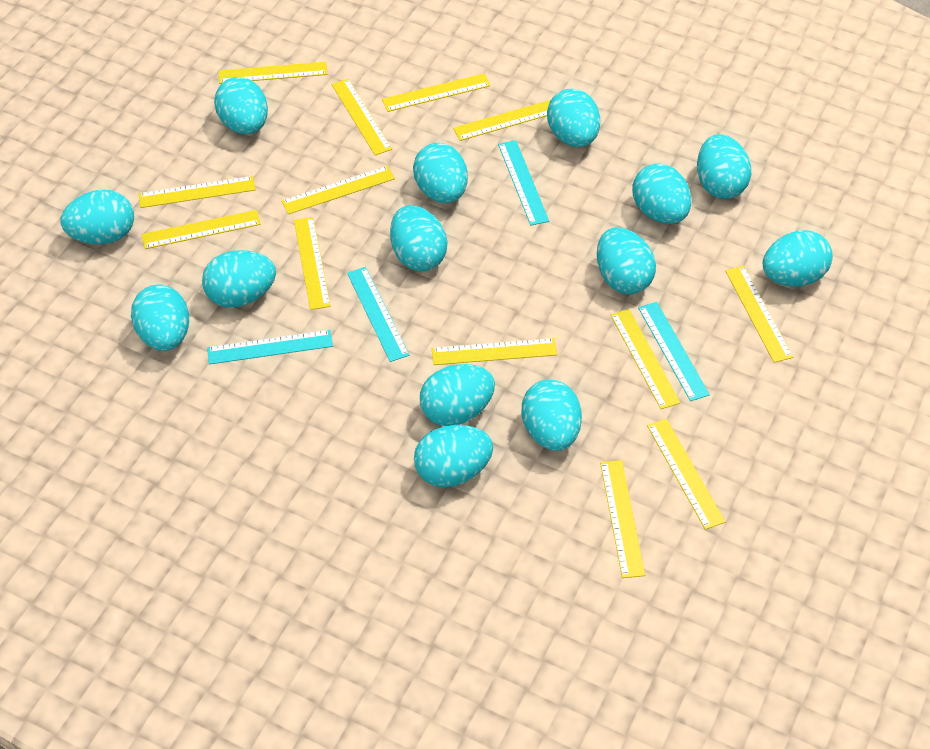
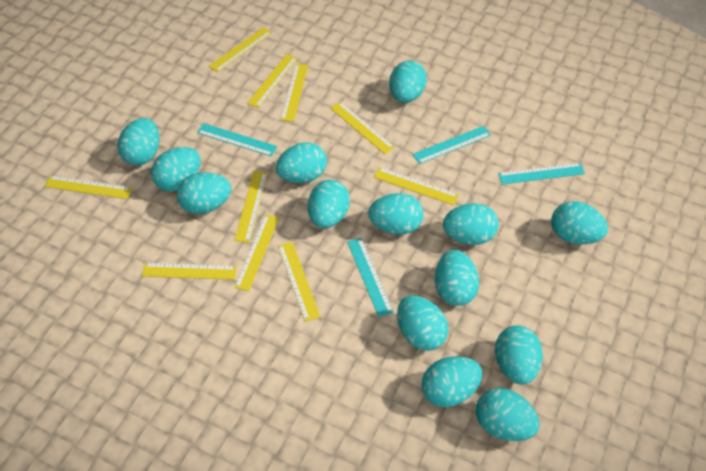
yellow ruler: 13 -> 10

